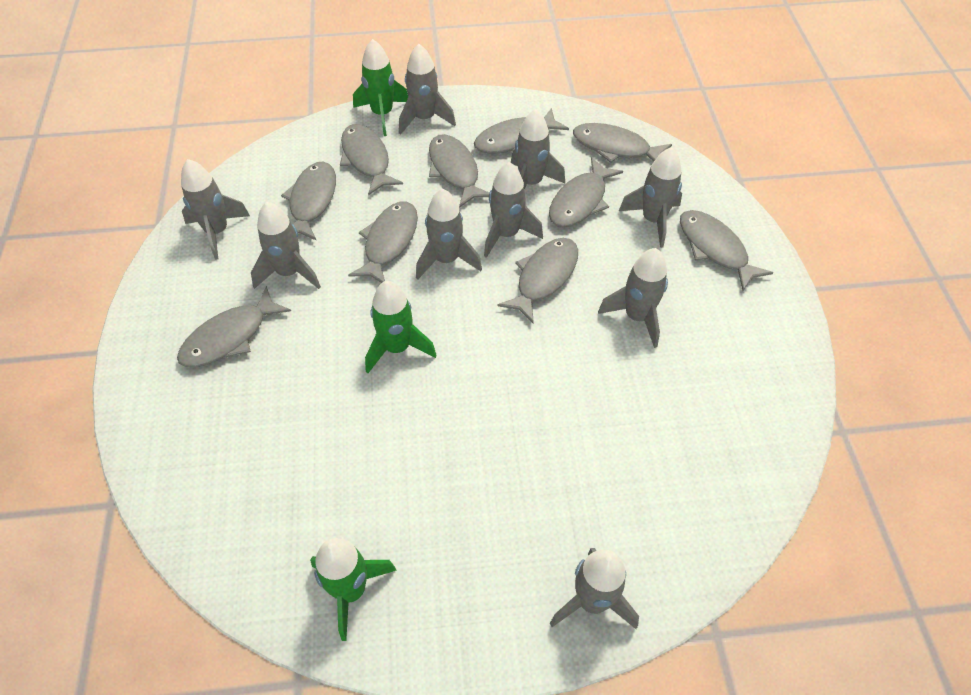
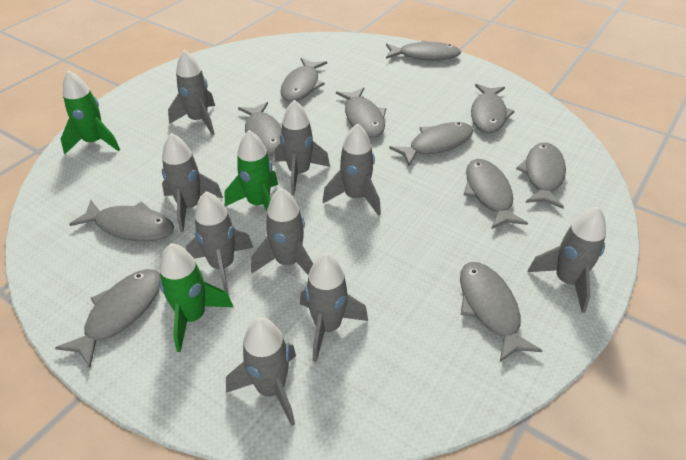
grey fish: 10 -> 11

